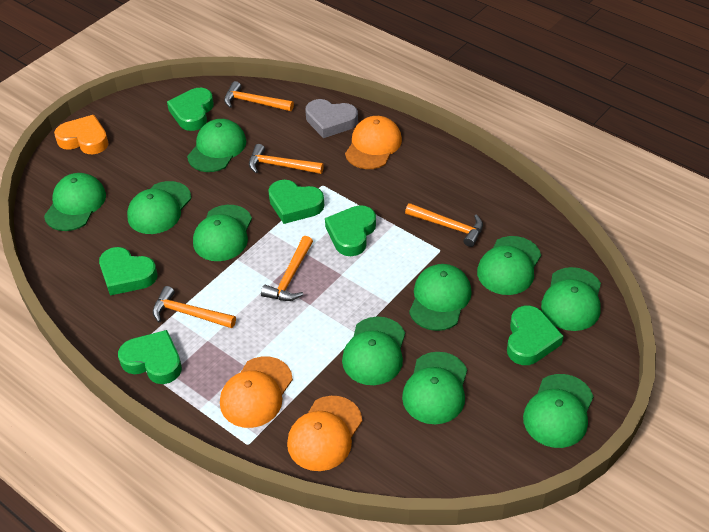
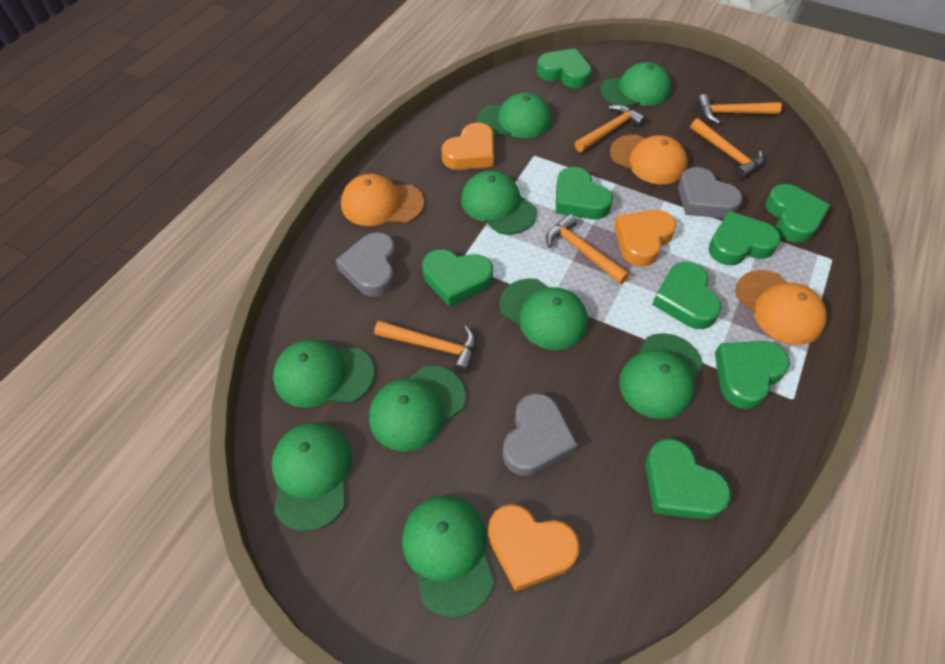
green cap: 10 -> 9
green heart: 6 -> 8
grey heart: 1 -> 3
orange heart: 1 -> 3

